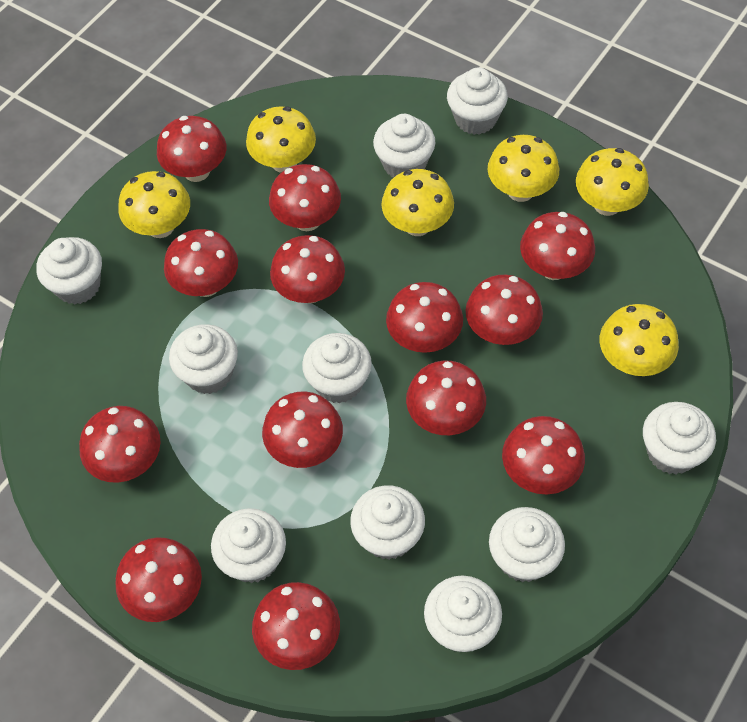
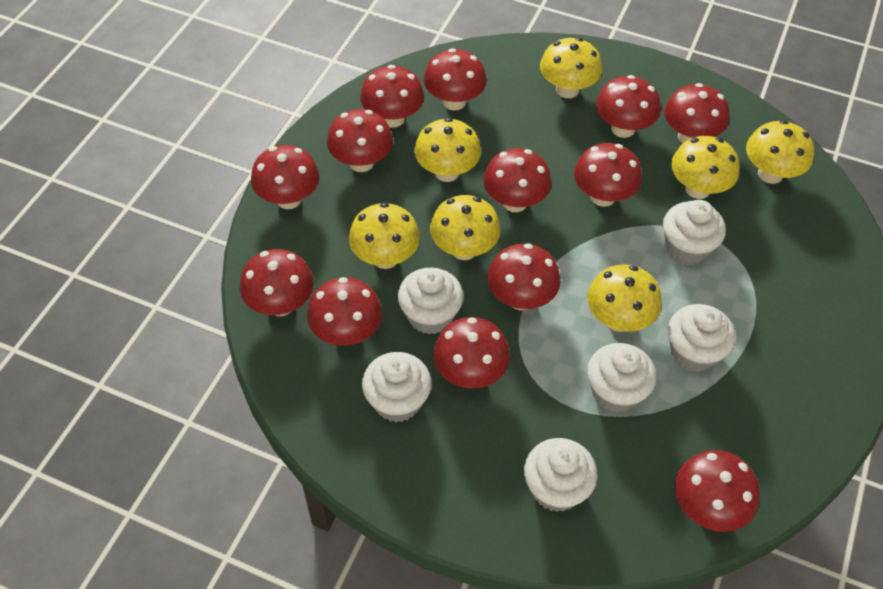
white cupcake: 10 -> 6
yellow mushroom: 6 -> 7

